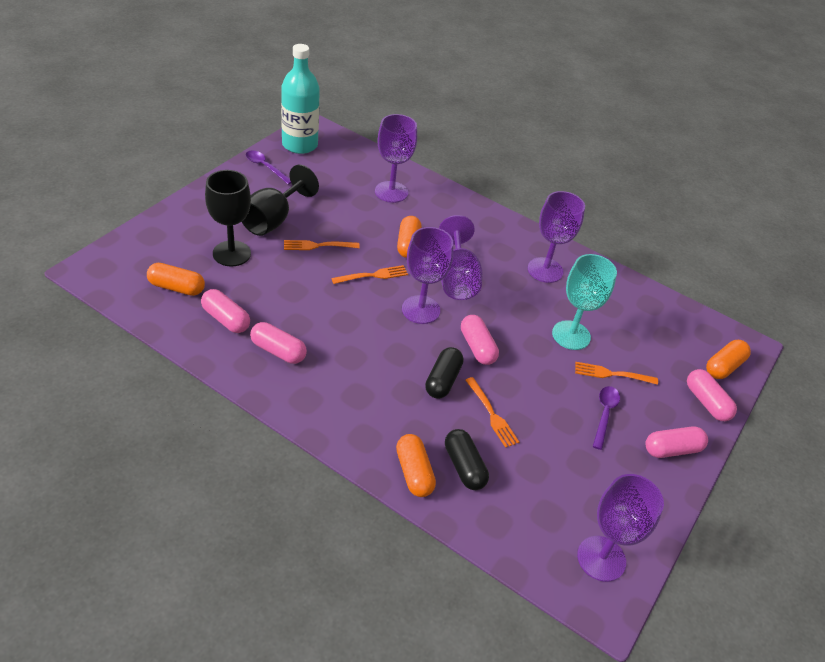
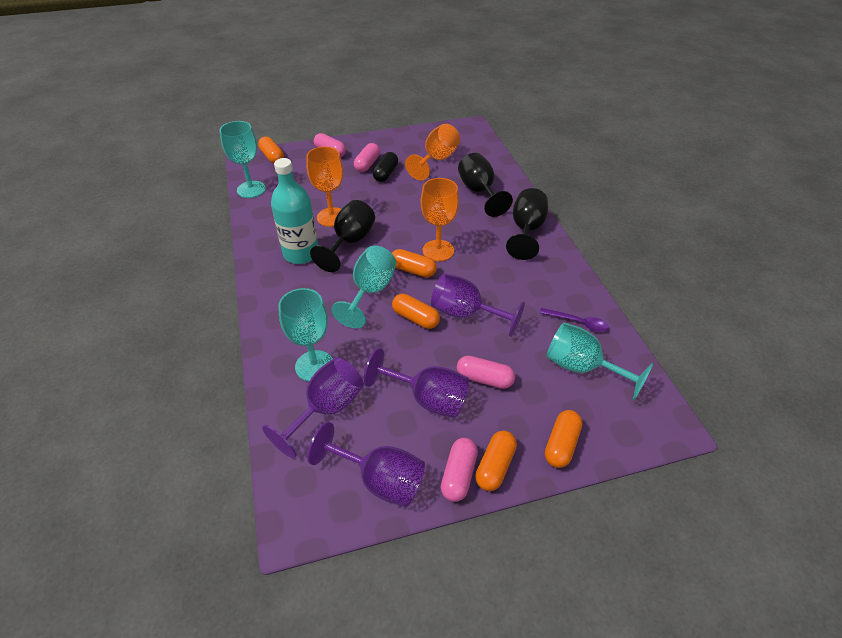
black capsule: 2 -> 1
black goblet: 2 -> 3
orange capsule: 4 -> 5
orange fork: 4 -> 0
orange goblet: 0 -> 3
pink capsule: 5 -> 4
purple goblet: 5 -> 4
purple spoon: 2 -> 1
turquoise goblet: 1 -> 4

